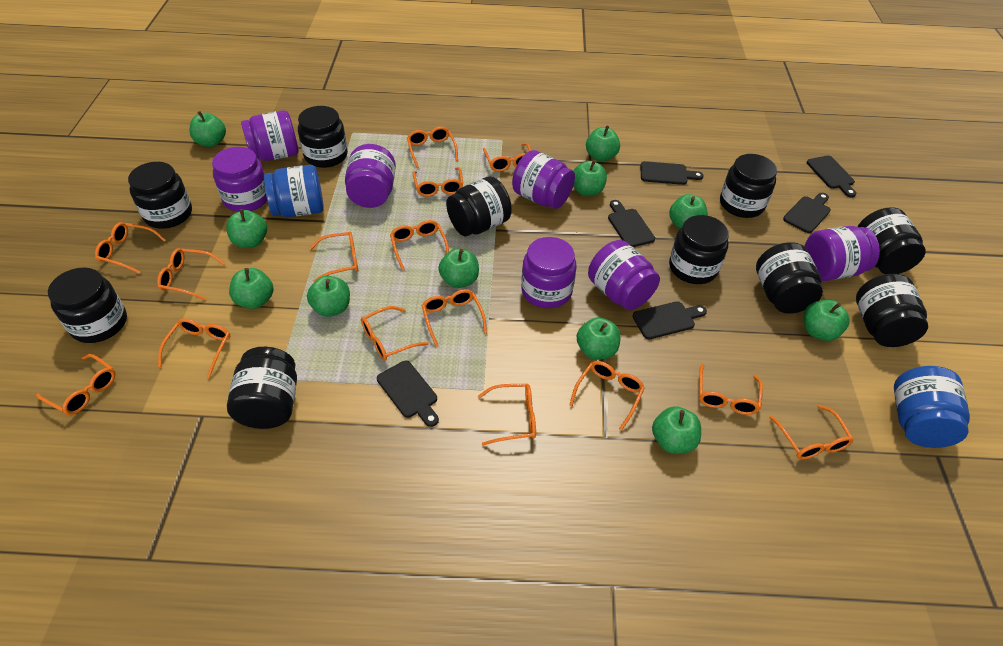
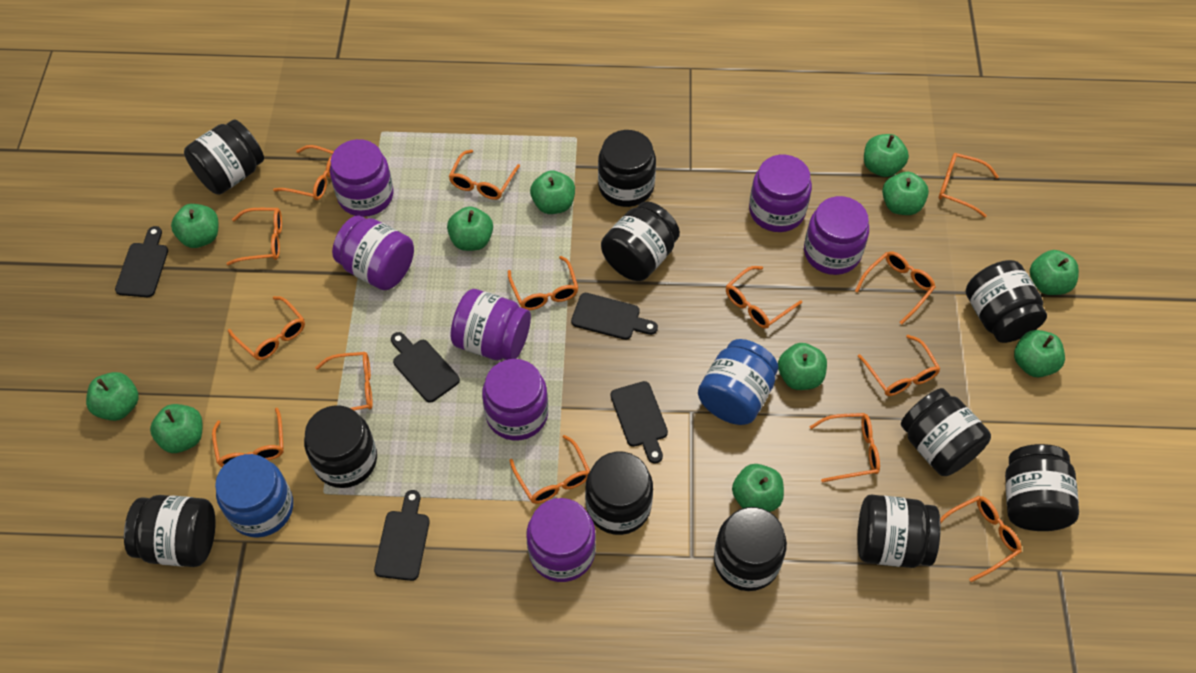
black cutting board: 6 -> 5
black jar: 10 -> 11
orange glasses: 15 -> 14

